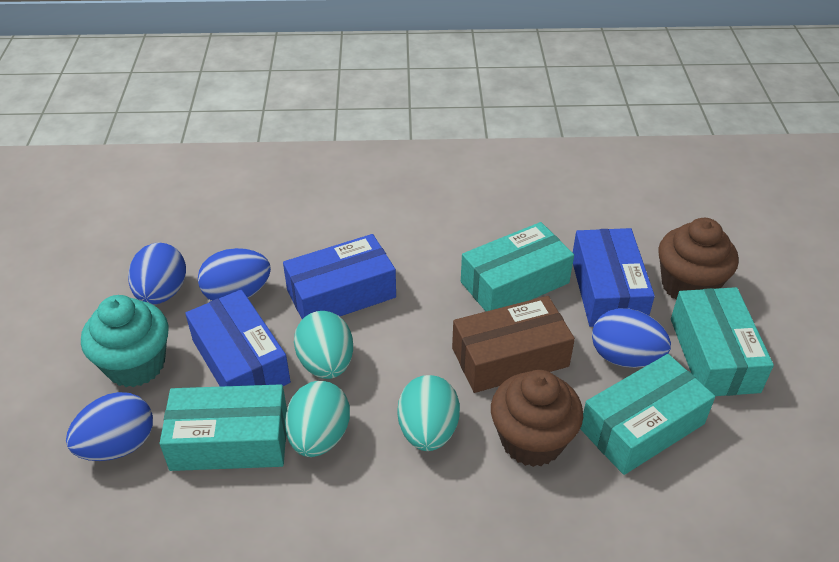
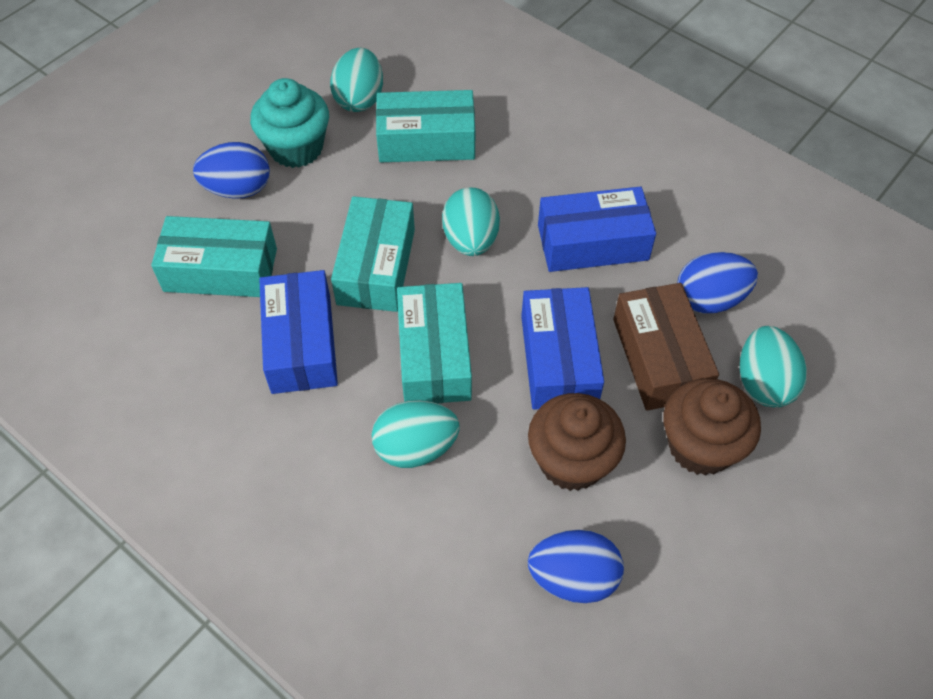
blue egg: 4 -> 3
turquoise egg: 3 -> 4

